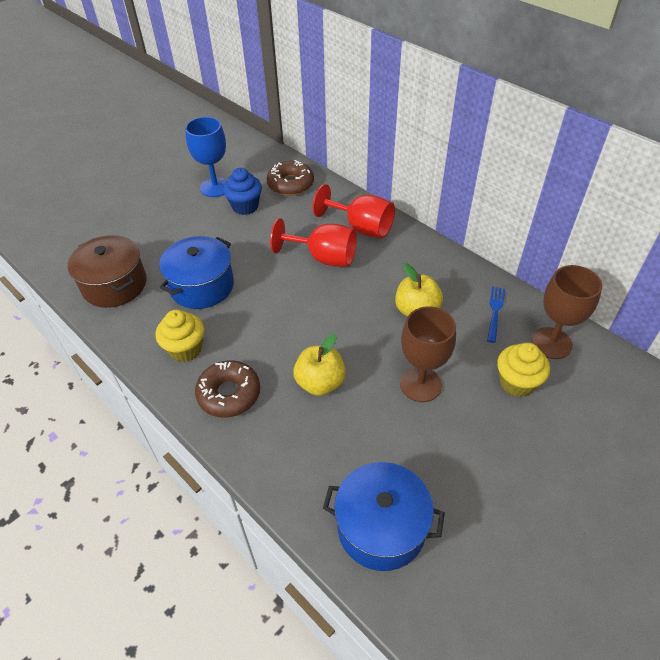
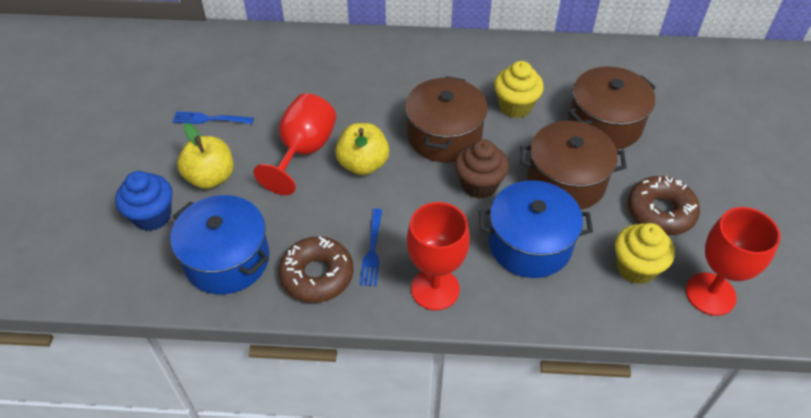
blue fork: 1 -> 2
blue goblet: 1 -> 0
brown cupcake: 0 -> 1
brown goblet: 2 -> 0
brown pot: 1 -> 3
red goblet: 2 -> 3

